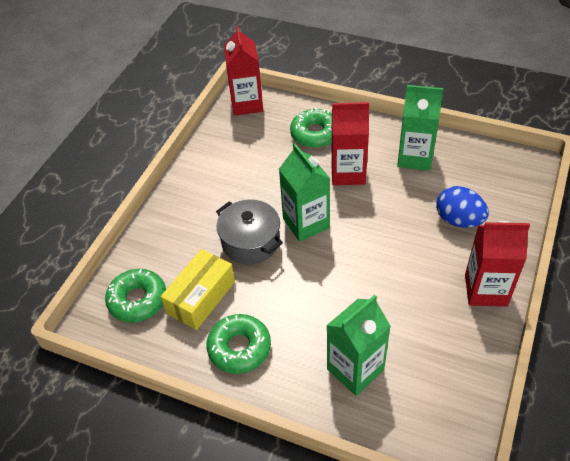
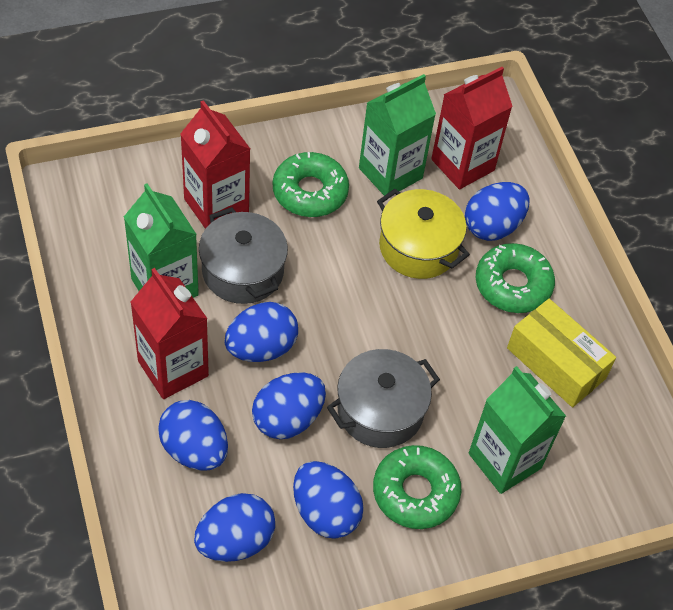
blue egg: 1 -> 6
grey pot: 1 -> 2
yellow pot: 0 -> 1

